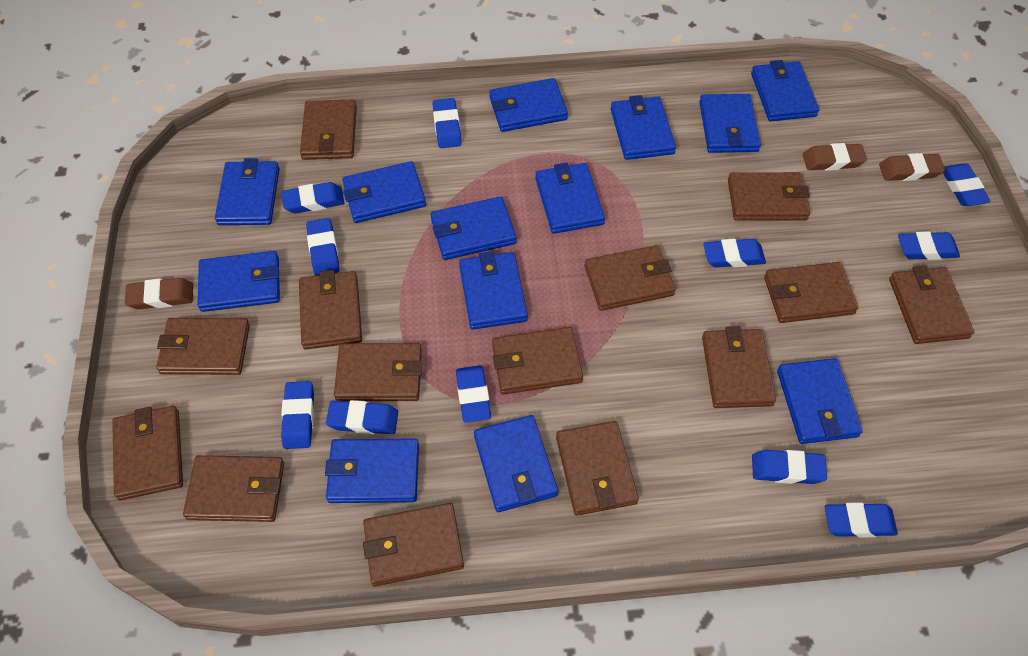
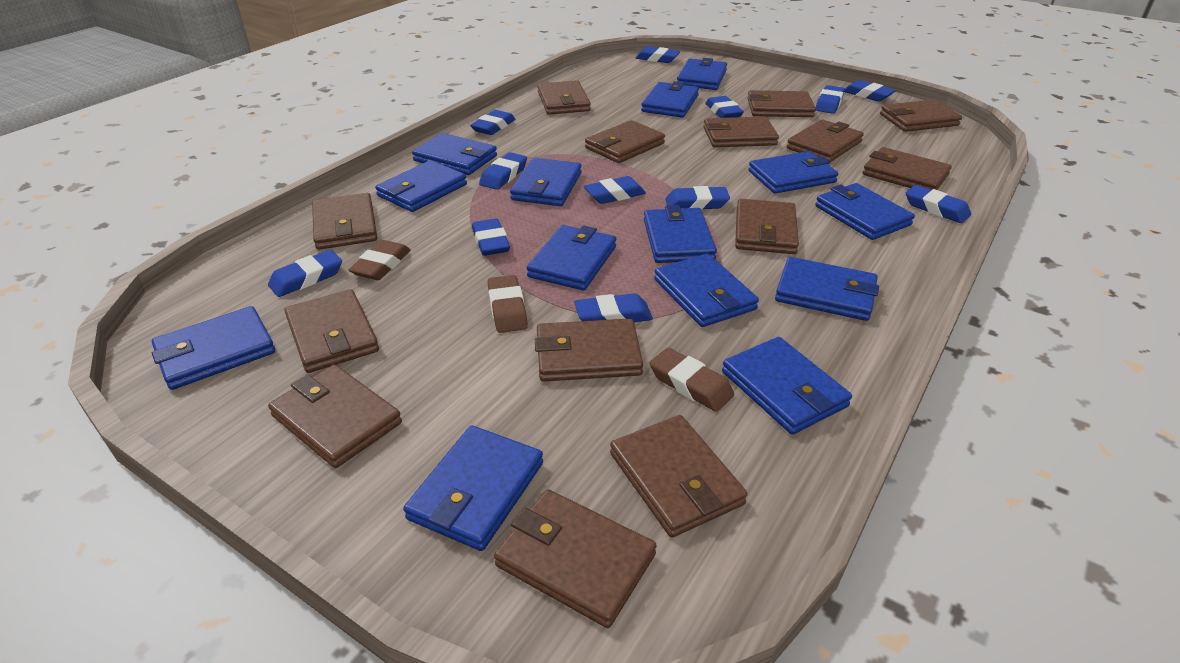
blue eraser: 11 -> 12
blue wallet: 13 -> 14

